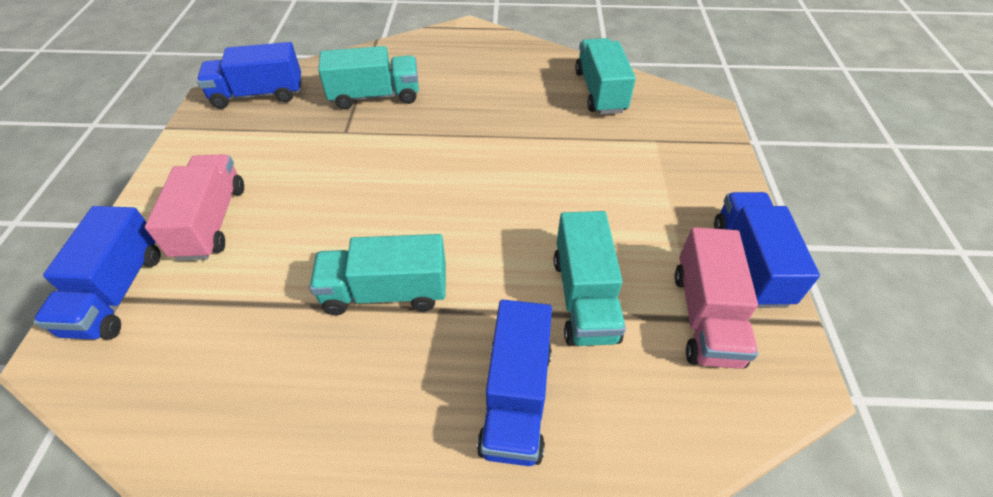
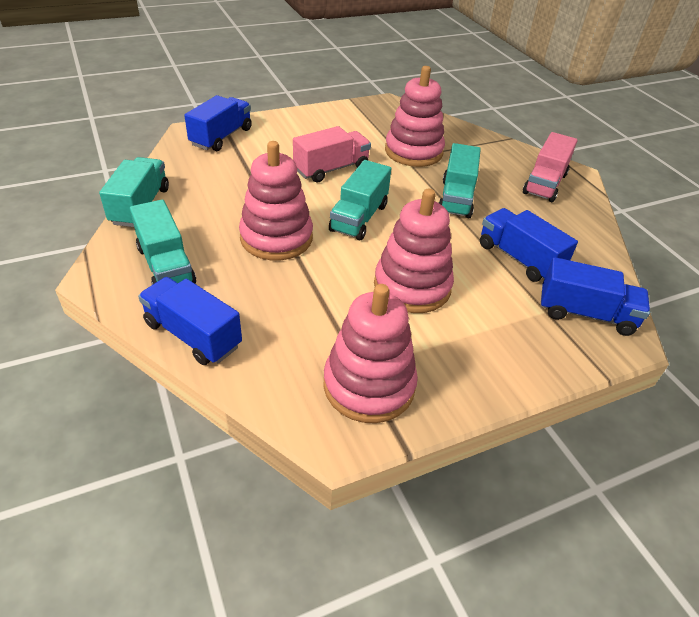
pink stacking toy: 0 -> 4

